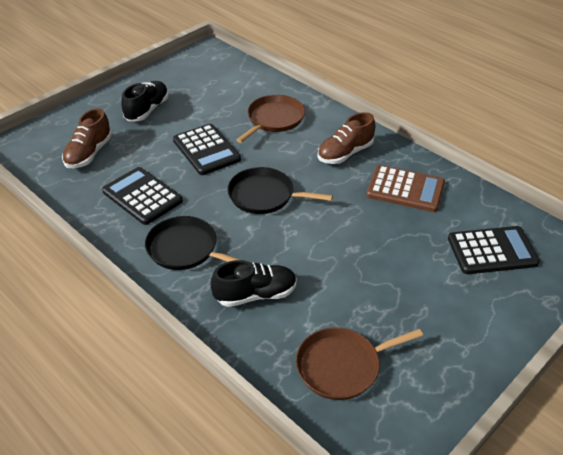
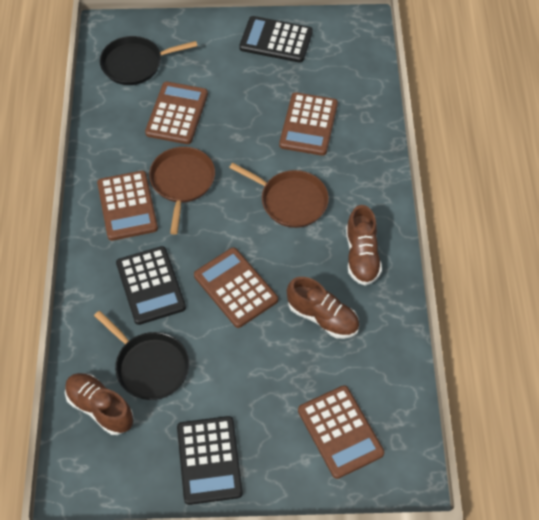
black shoe: 2 -> 0
brown calculator: 1 -> 5
brown shoe: 2 -> 3

